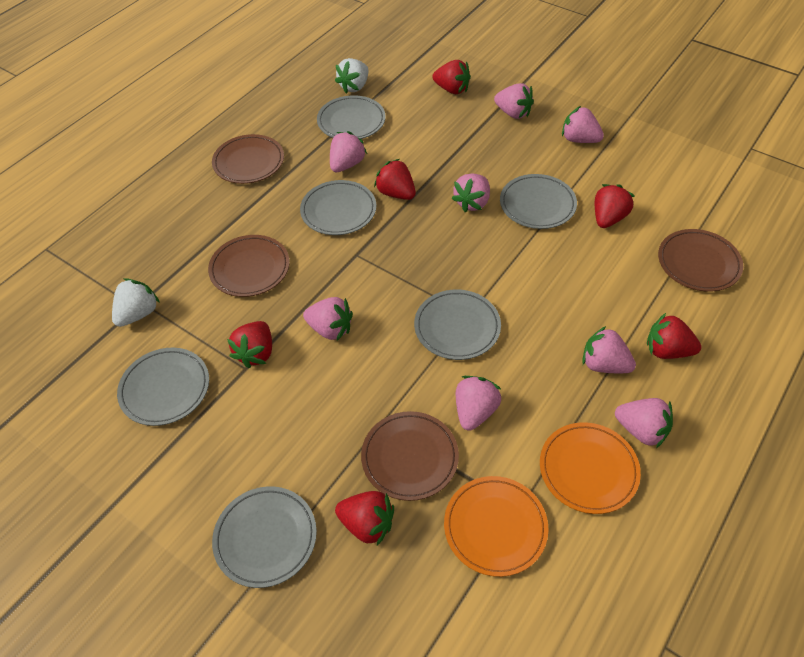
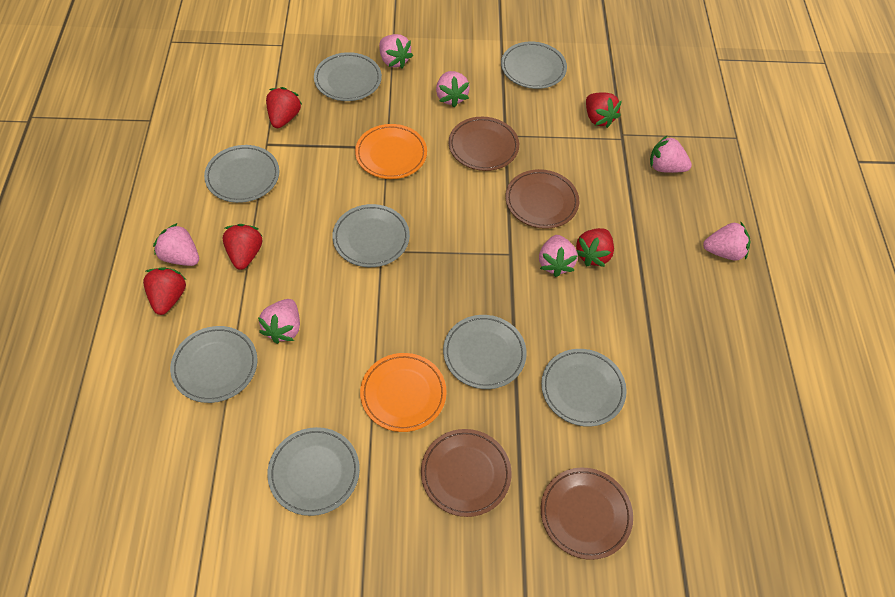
grey plate: 6 -> 8
pink strawberry: 8 -> 7
red strawberry: 6 -> 5
white strawberry: 2 -> 0

